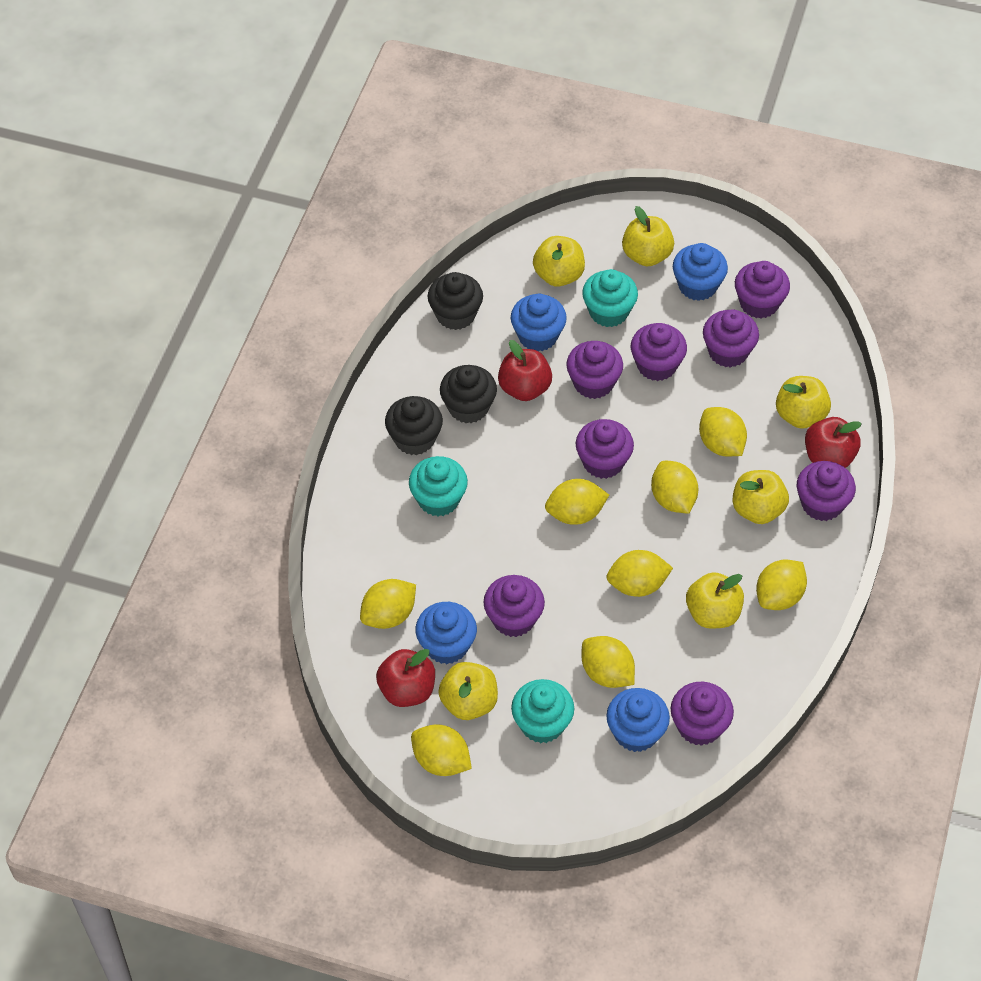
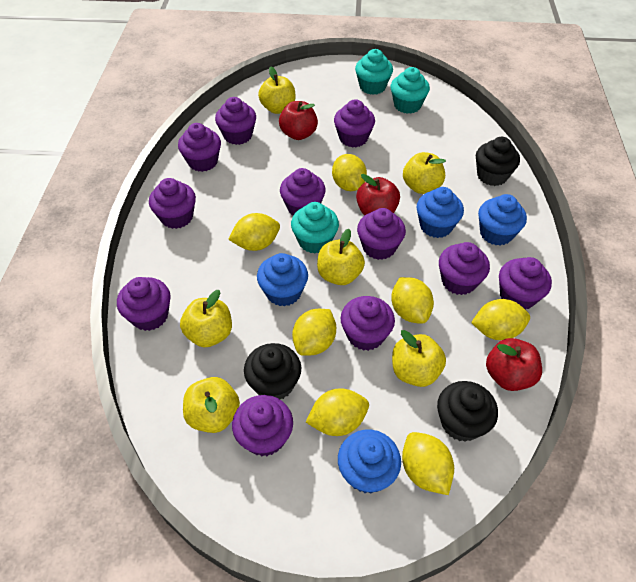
purple cupcake: 8 -> 11
yellow lemon: 8 -> 7

